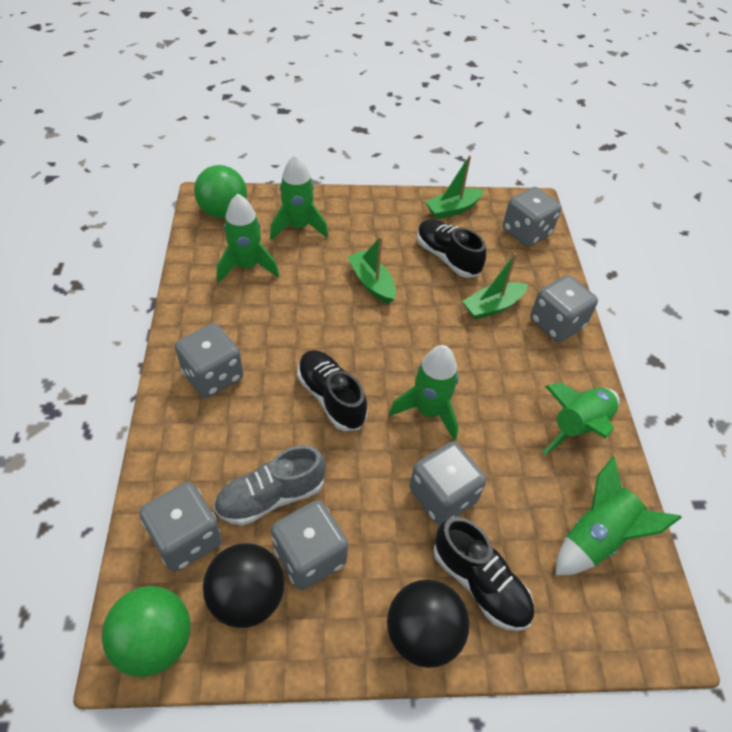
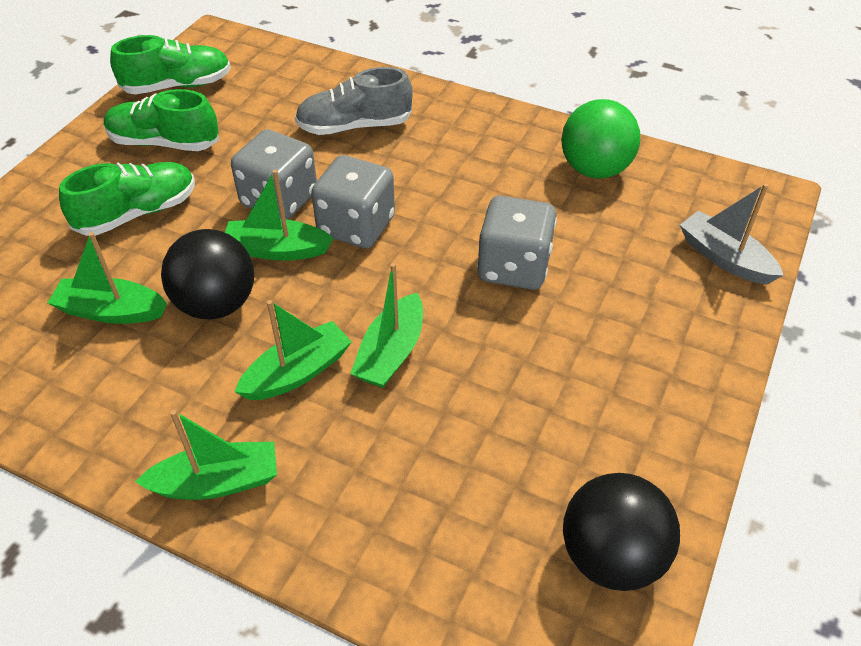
black shoe: 3 -> 0
green ball: 2 -> 1
green boat: 3 -> 5
green rocket: 5 -> 0
green shoe: 0 -> 3
grey boat: 0 -> 1
grey dice: 6 -> 3

